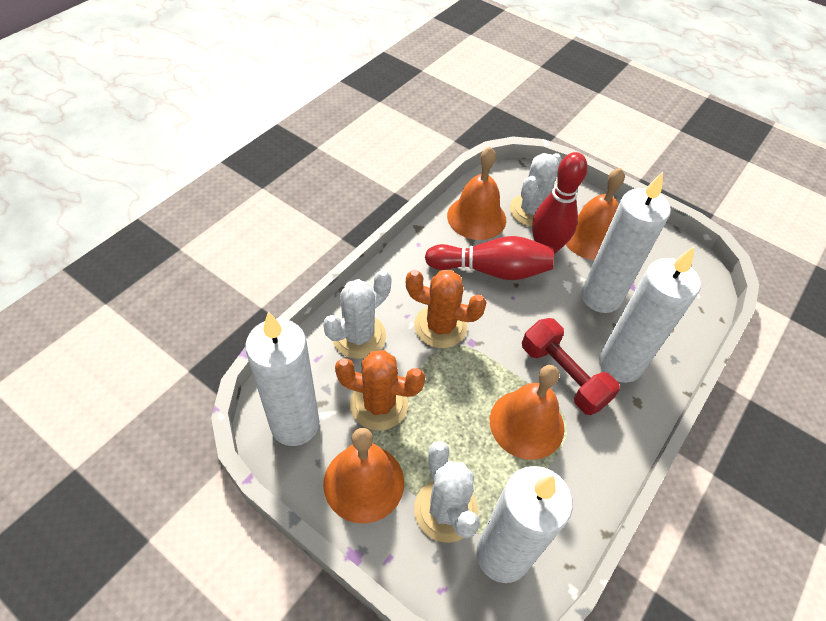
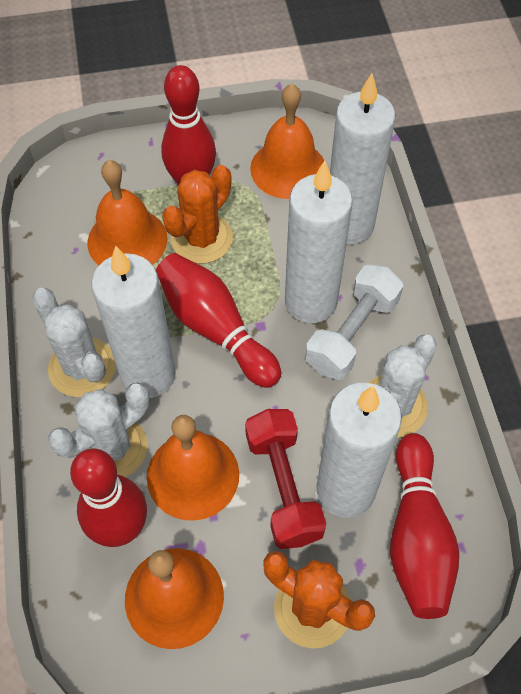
red bowling pin: 2 -> 4
white dumbbell: 0 -> 1

